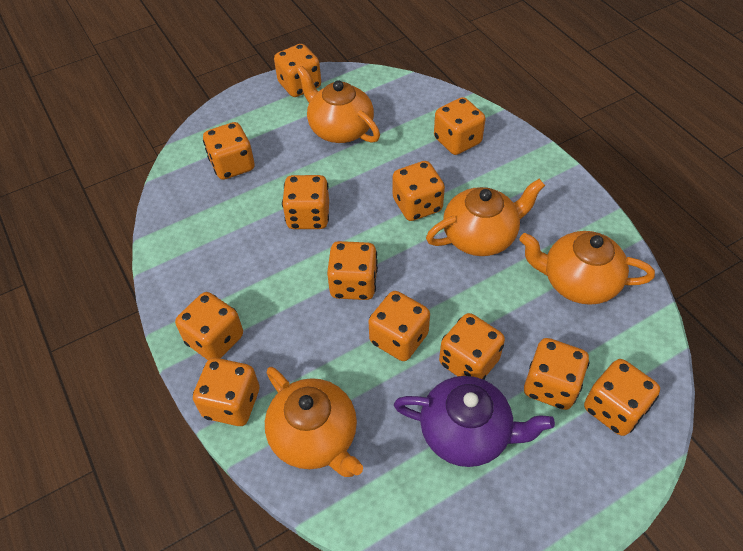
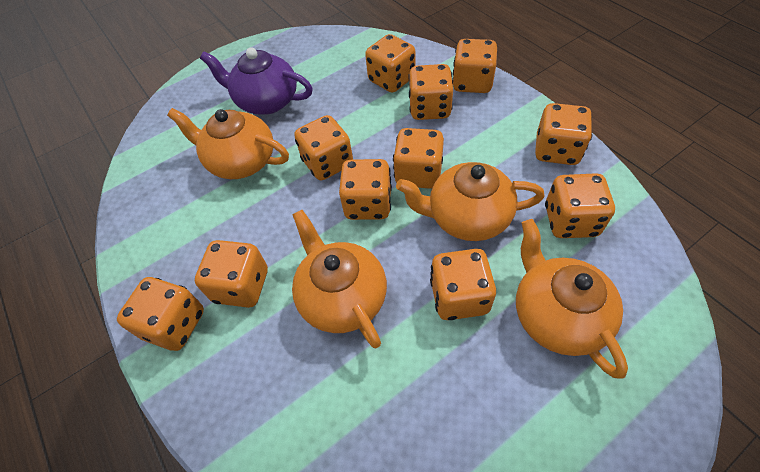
orange dice: 12 -> 11

